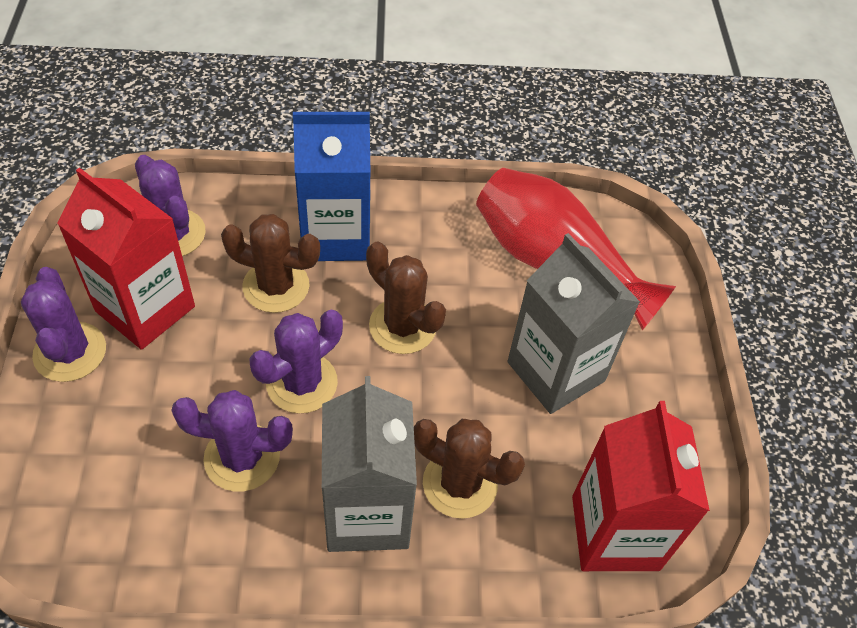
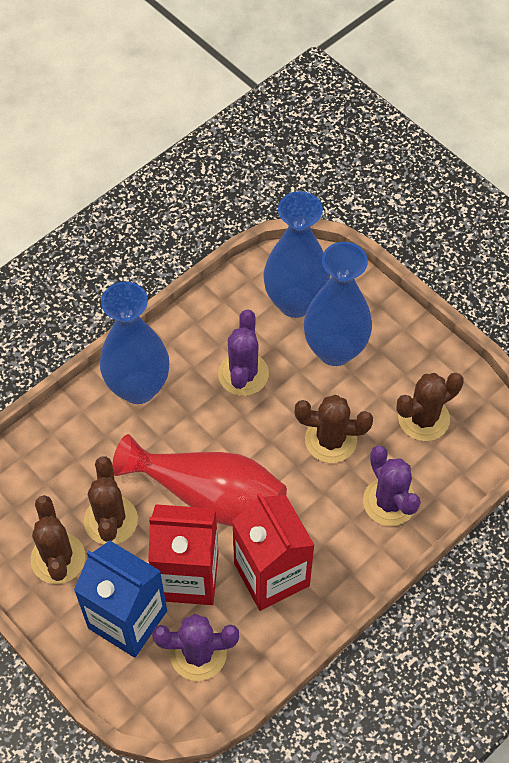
blue vase: 0 -> 3
brown cactus: 3 -> 4
grey carton: 2 -> 0
purple cactus: 4 -> 3

